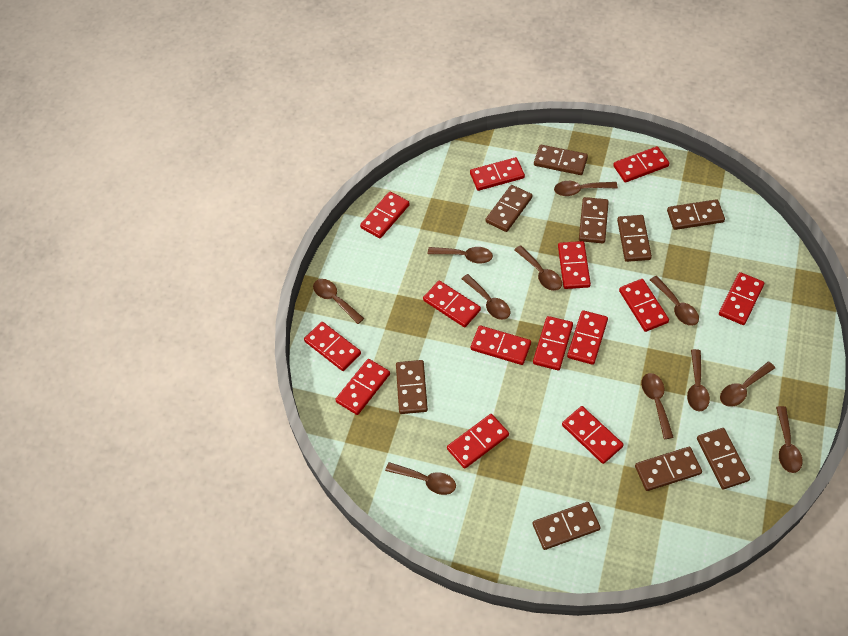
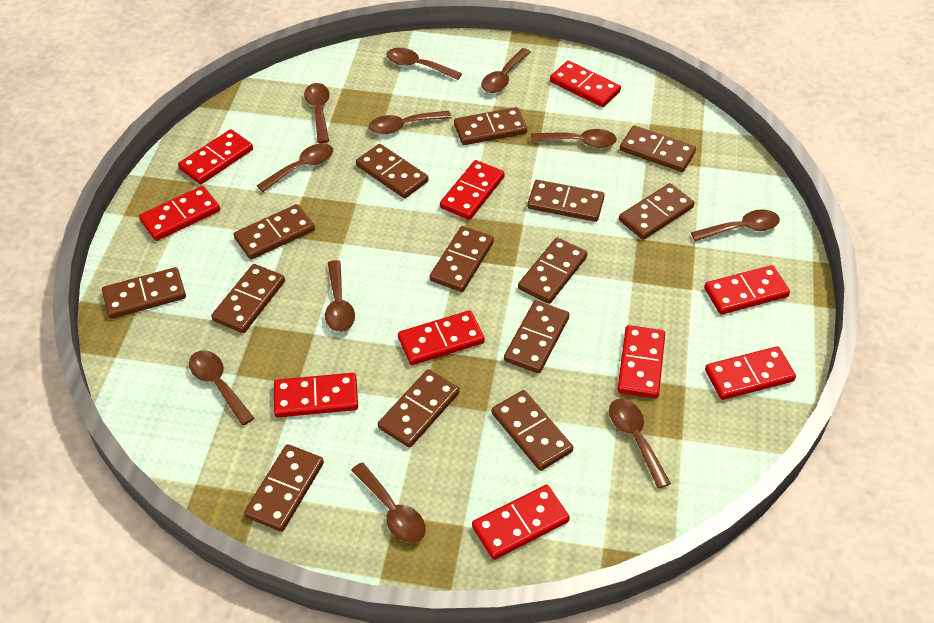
brown domino: 9 -> 14
red domino: 14 -> 10

